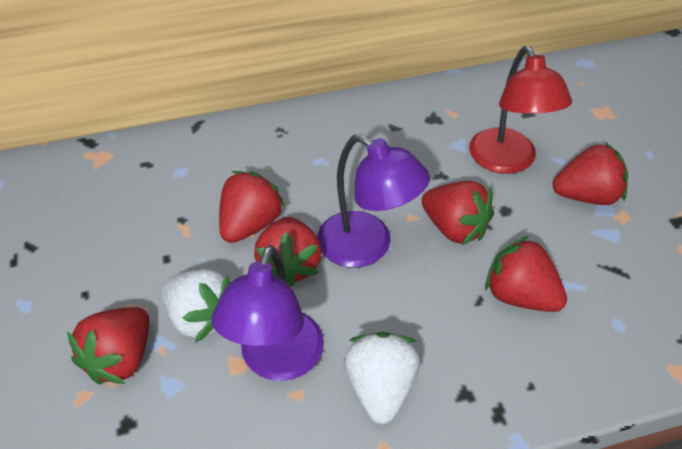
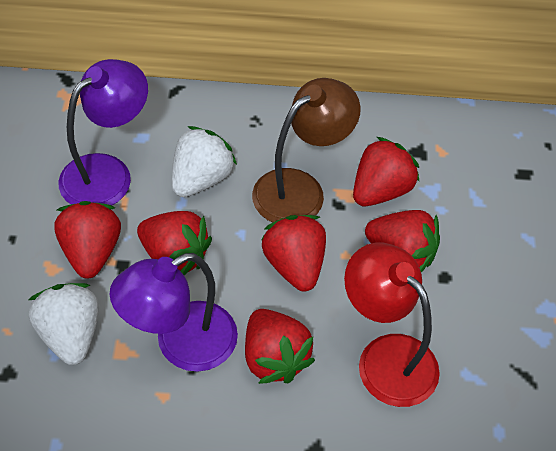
brown lamp: 0 -> 1

